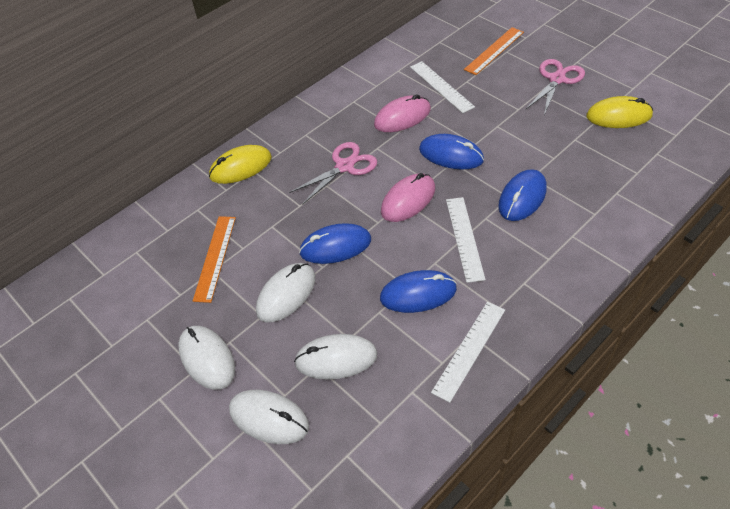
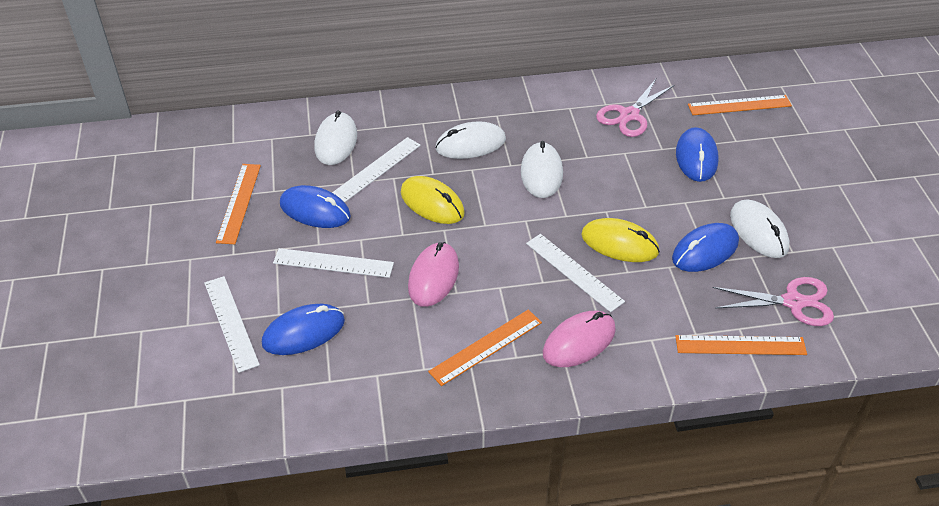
orange ruler: 2 -> 4
white ruler: 3 -> 4

